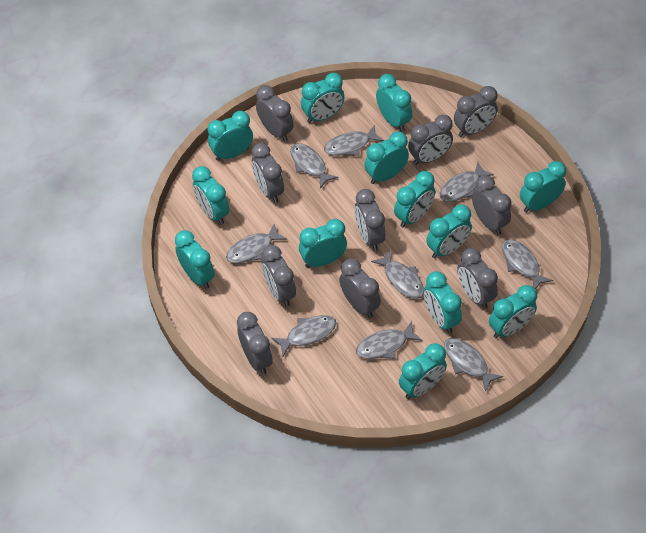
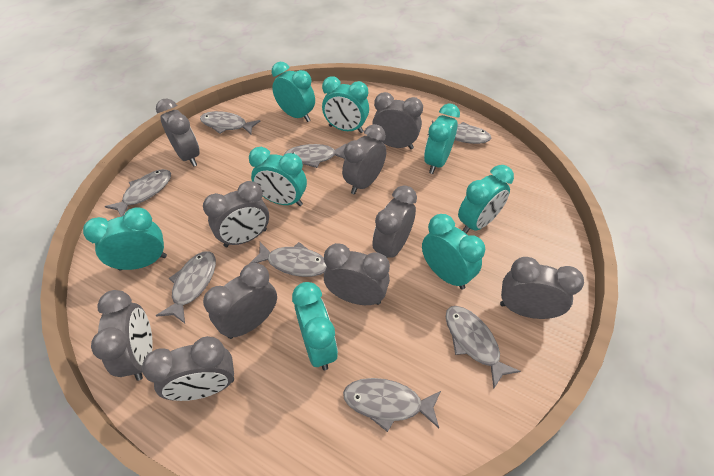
grey fish: 9 -> 8
turquoise clock: 13 -> 8

